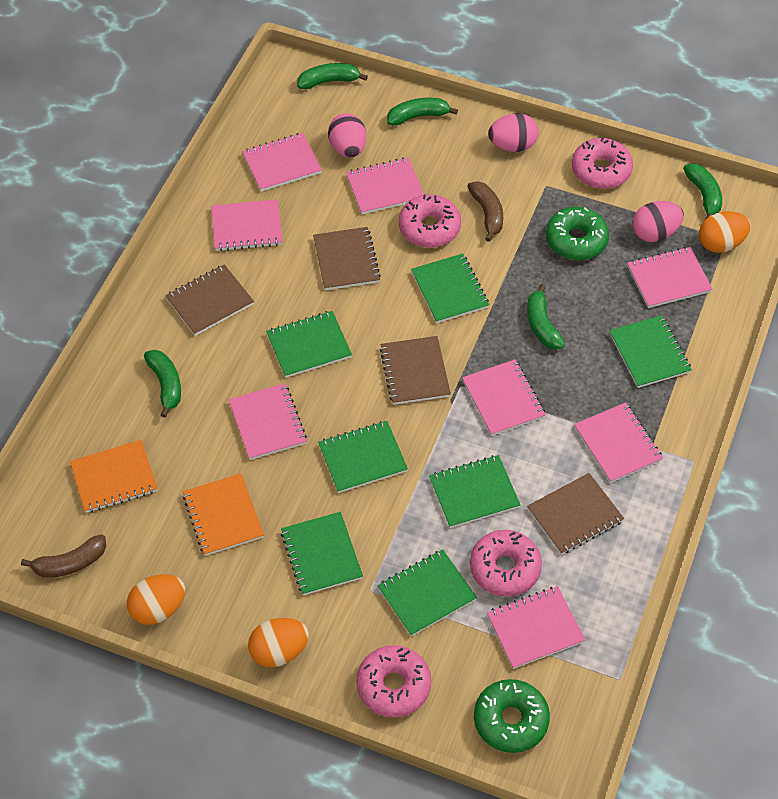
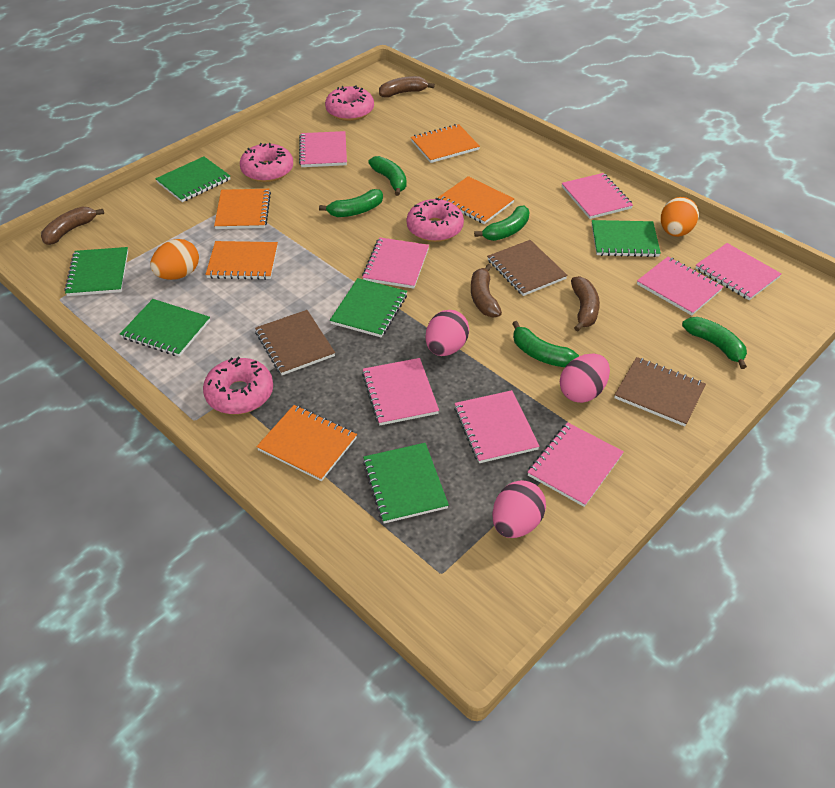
brown banana: 2 -> 4
brown notebook: 4 -> 3
green donut: 2 -> 0
green notebook: 7 -> 6
orange egg: 3 -> 2
orange notebook: 2 -> 5

